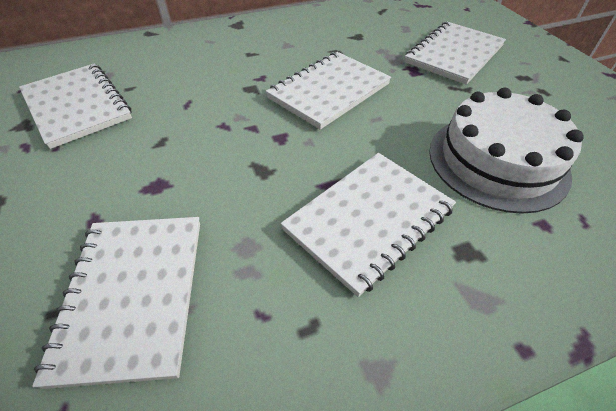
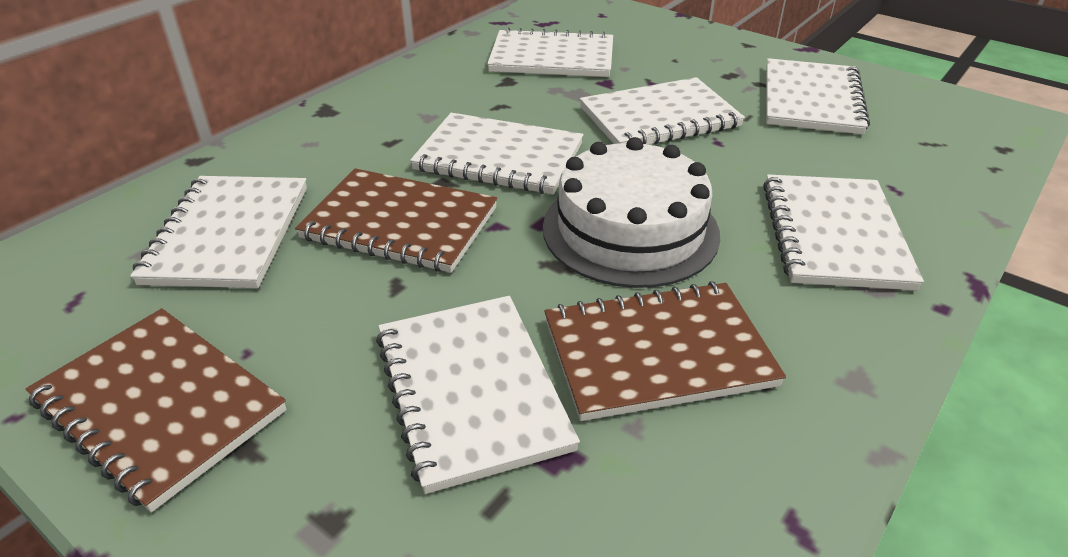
brown notebook: 0 -> 3
white notebook: 5 -> 7

